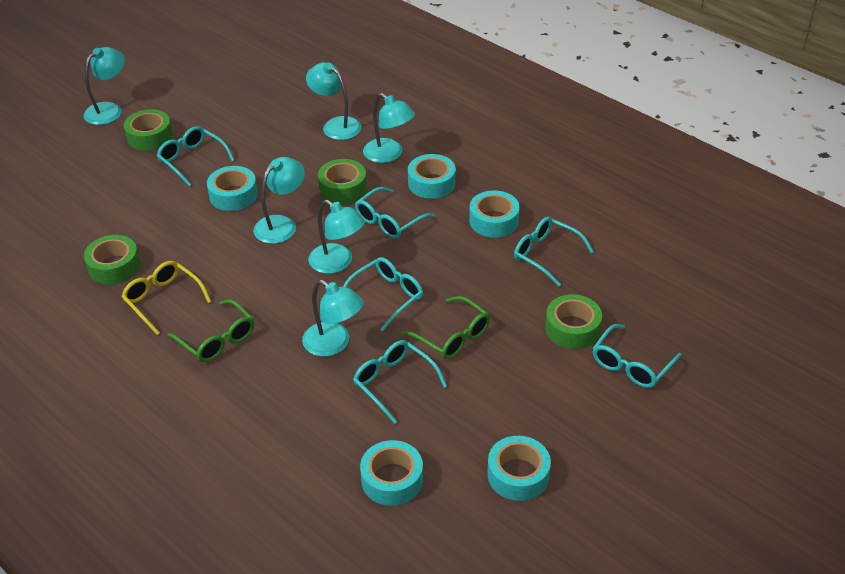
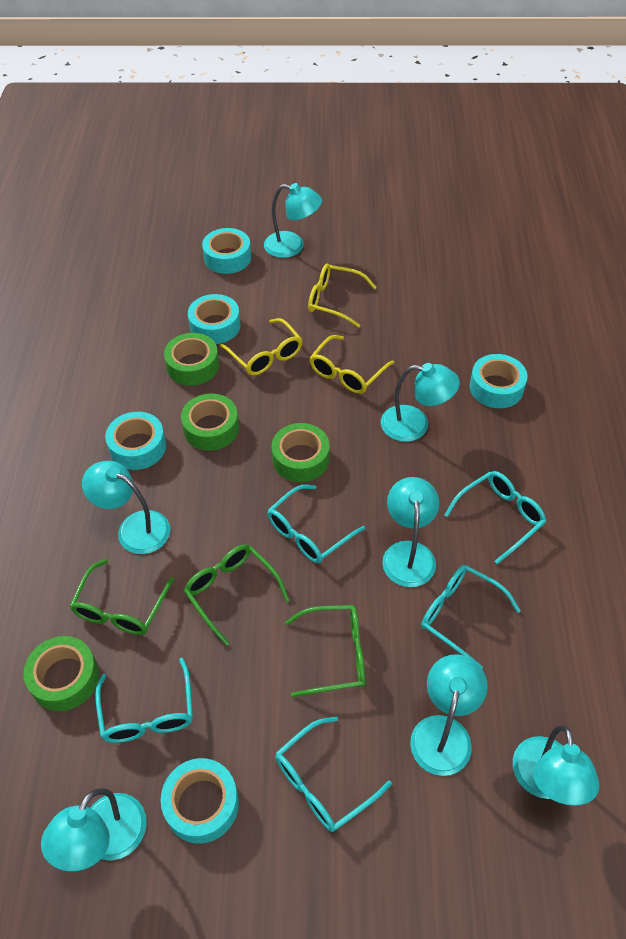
green glasses: 2 -> 3
turquoise glasses: 6 -> 5
turquoise lamp: 6 -> 7
yellow glasses: 1 -> 3

